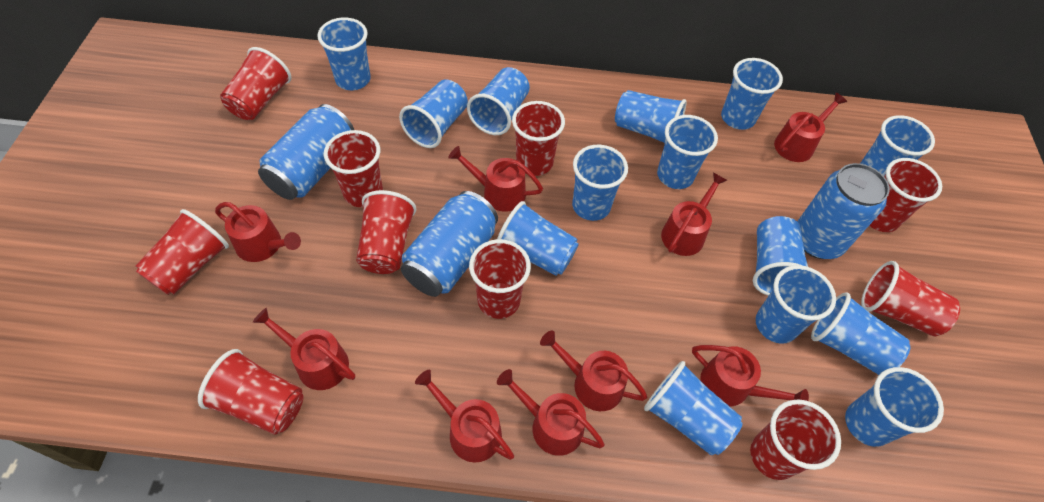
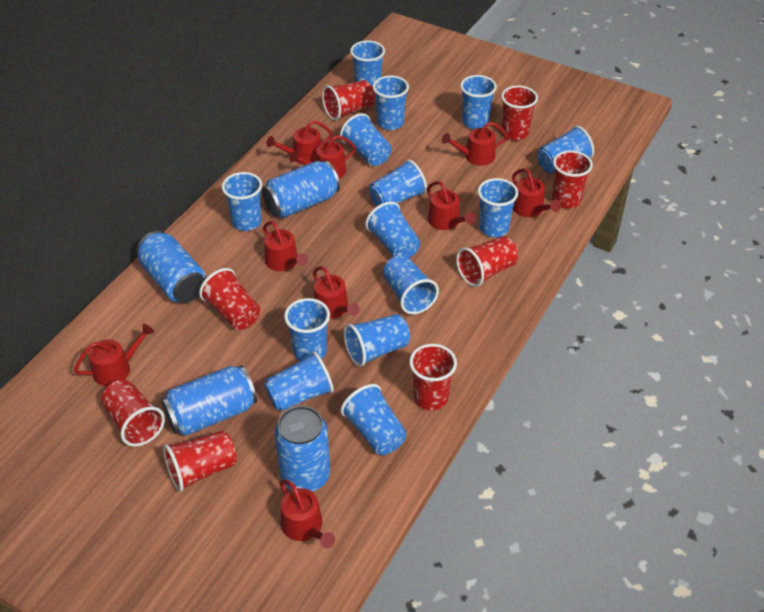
blue can: 3 -> 4
red cup: 10 -> 8

